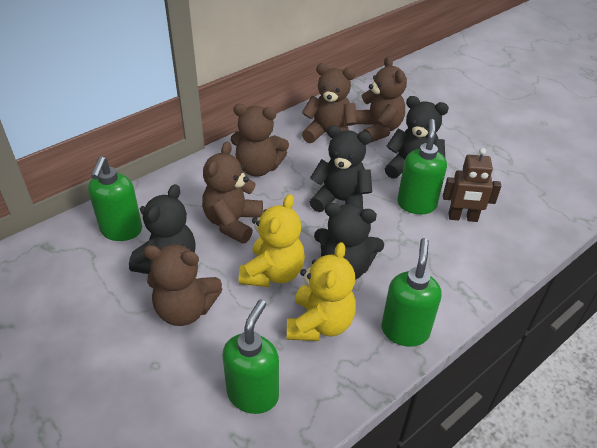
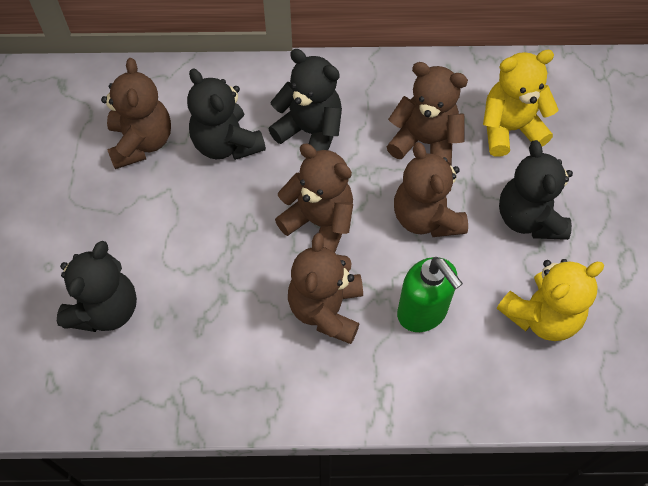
brown robot: 1 -> 0
green soap dispenser: 4 -> 1

